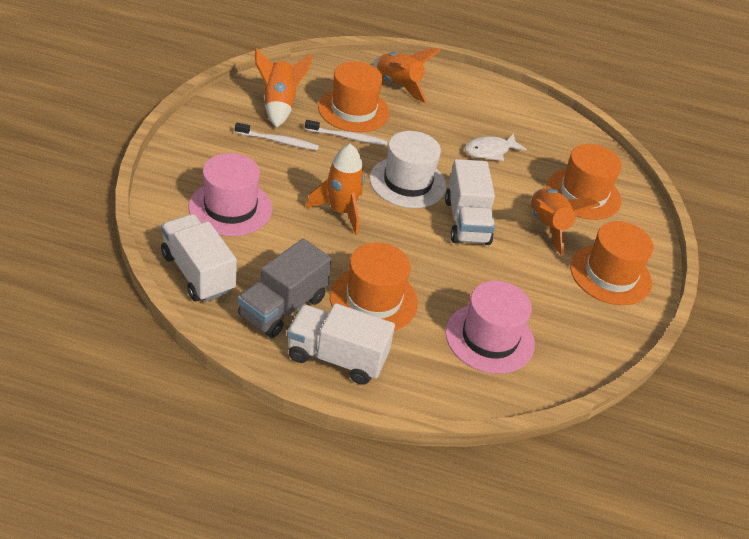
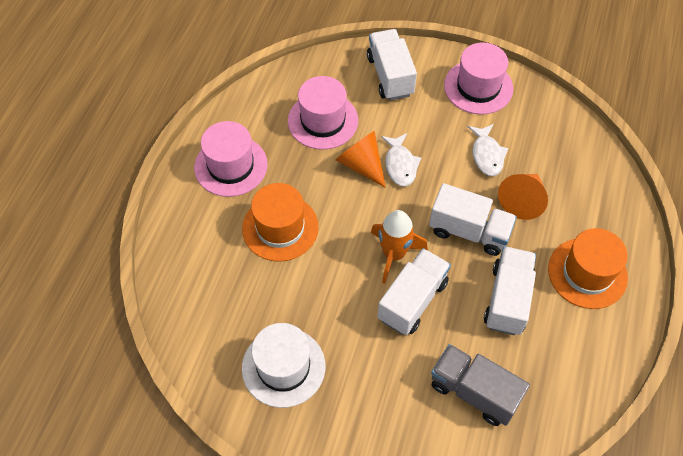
orange cone: 0 -> 2
orange hat: 4 -> 2
orange rocket: 4 -> 1
pink hat: 2 -> 3
white fish: 1 -> 2
white toothbrush: 2 -> 0
white truck: 3 -> 4

